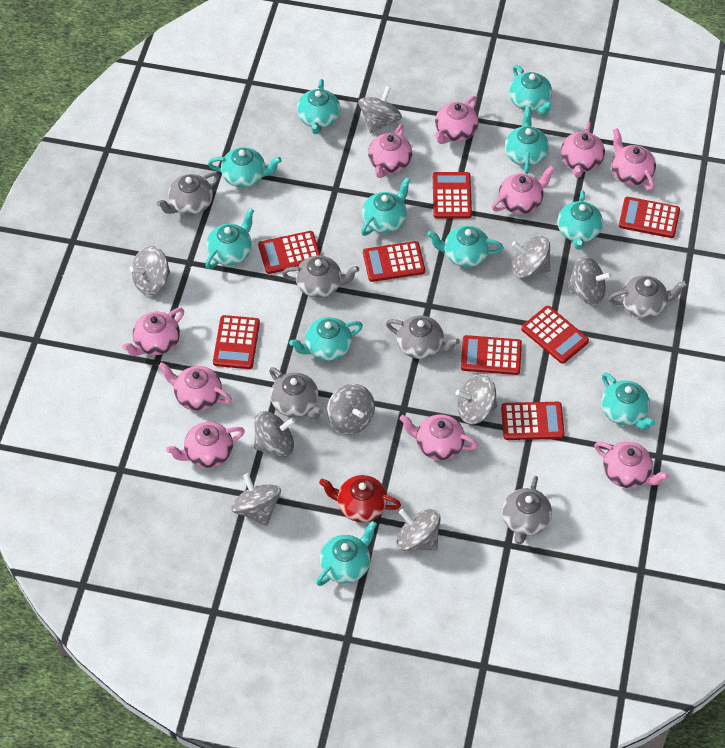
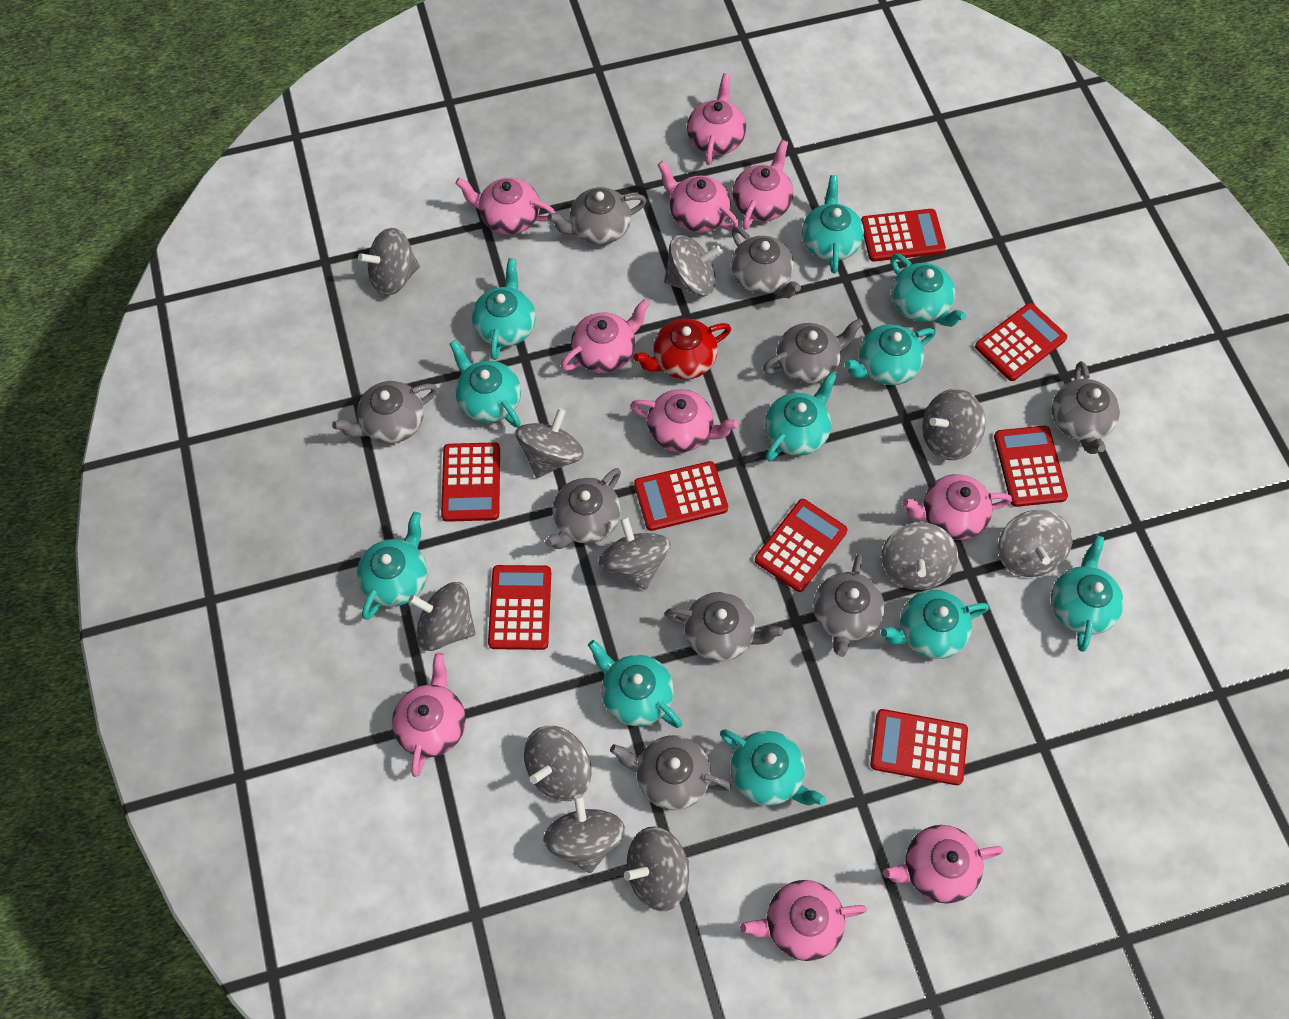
grey spinning top: 9 -> 11
grey teapot: 6 -> 9

